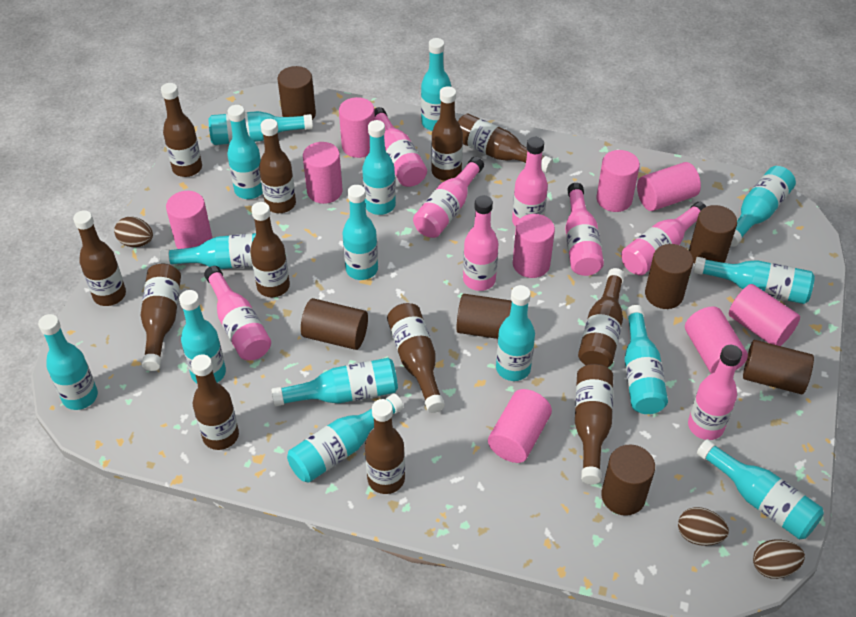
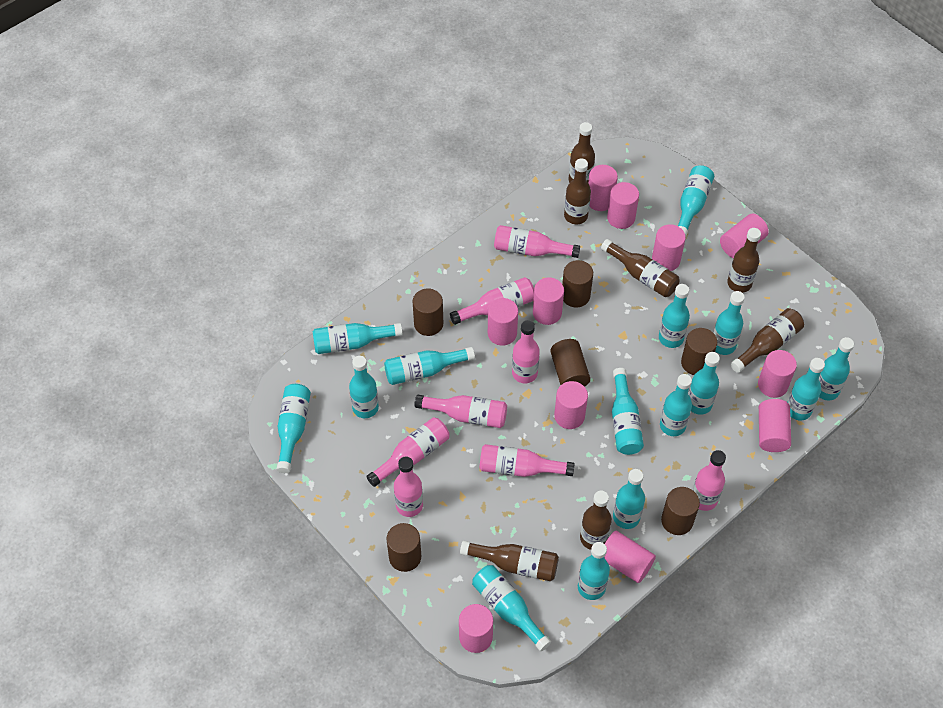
brown bottle: 12 -> 7
brown cylinder: 7 -> 6
brown egg: 3 -> 0
pink cylinder: 9 -> 11

